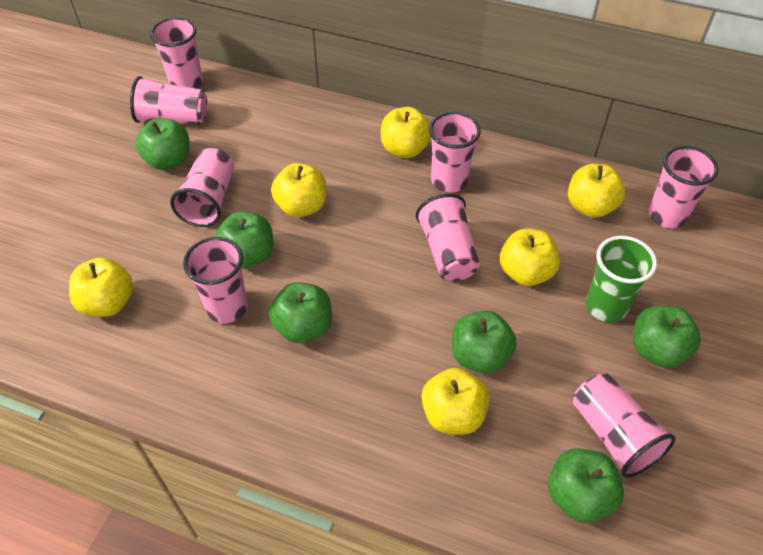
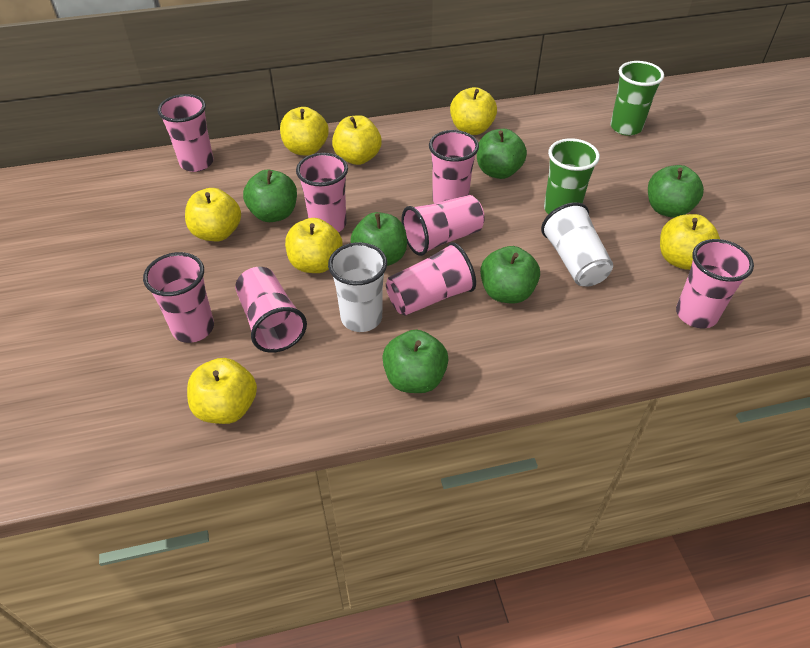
green cup: 1 -> 2
white cup: 0 -> 2
yellow apple: 6 -> 7

